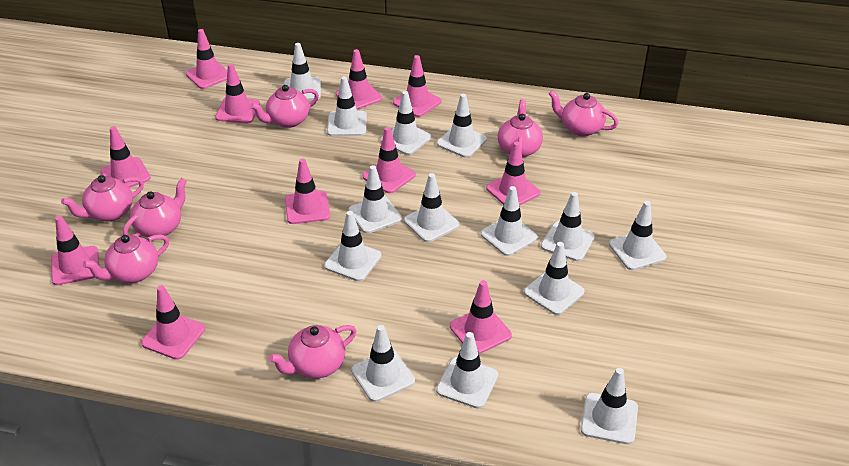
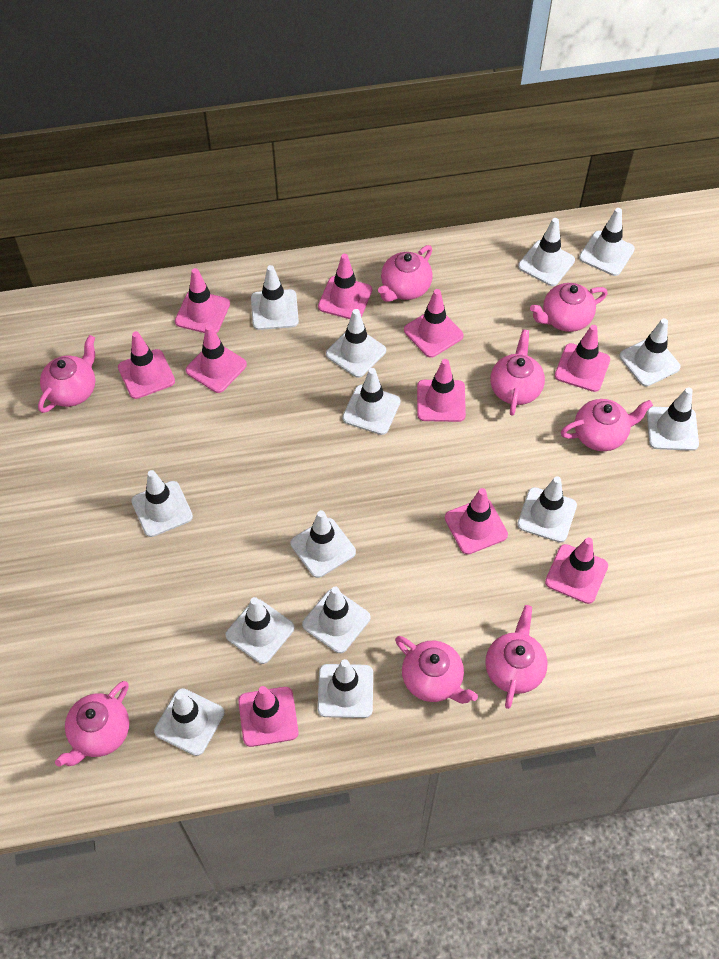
pink teapot: 7 -> 8
pink traffic cone: 11 -> 10

